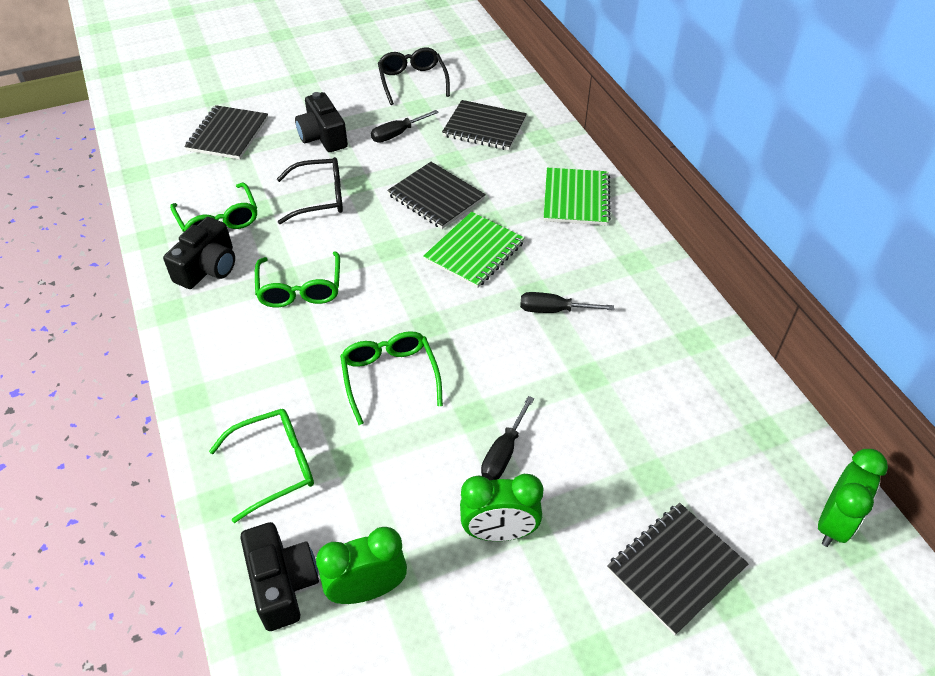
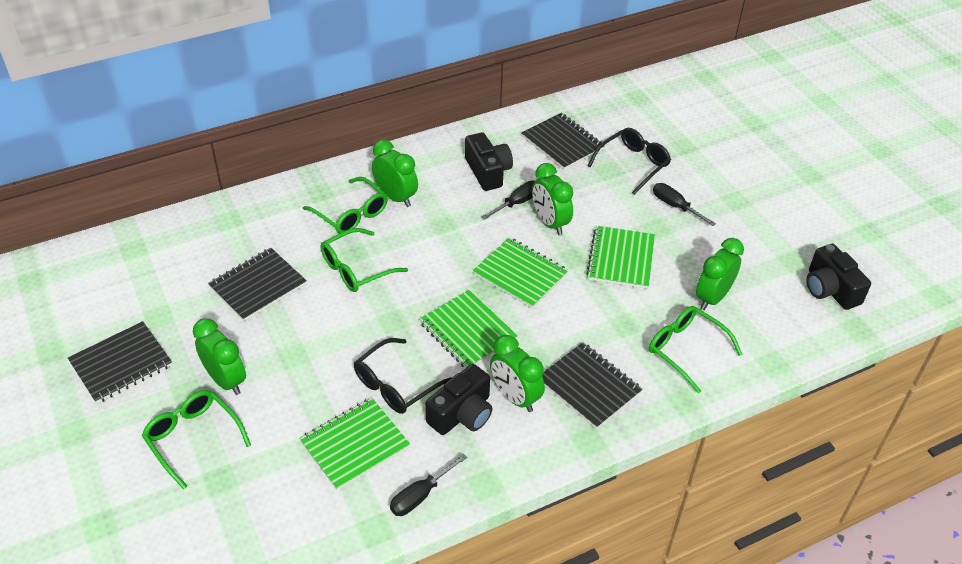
green clock: 3 -> 5
green notebook: 2 -> 4

